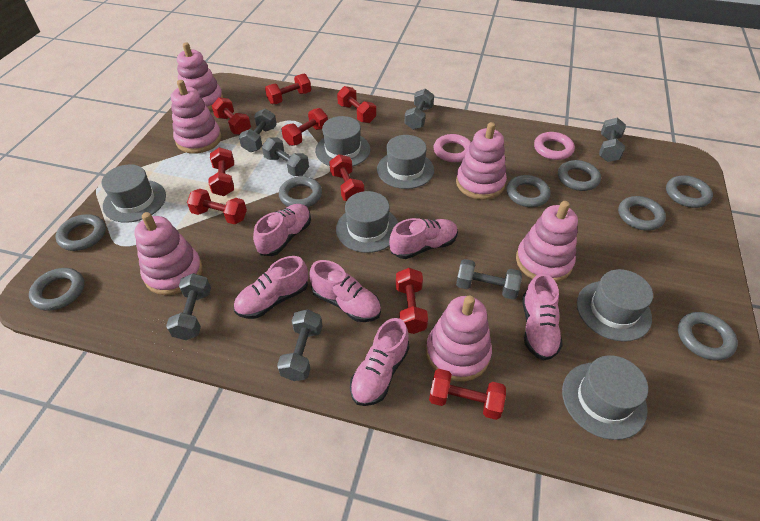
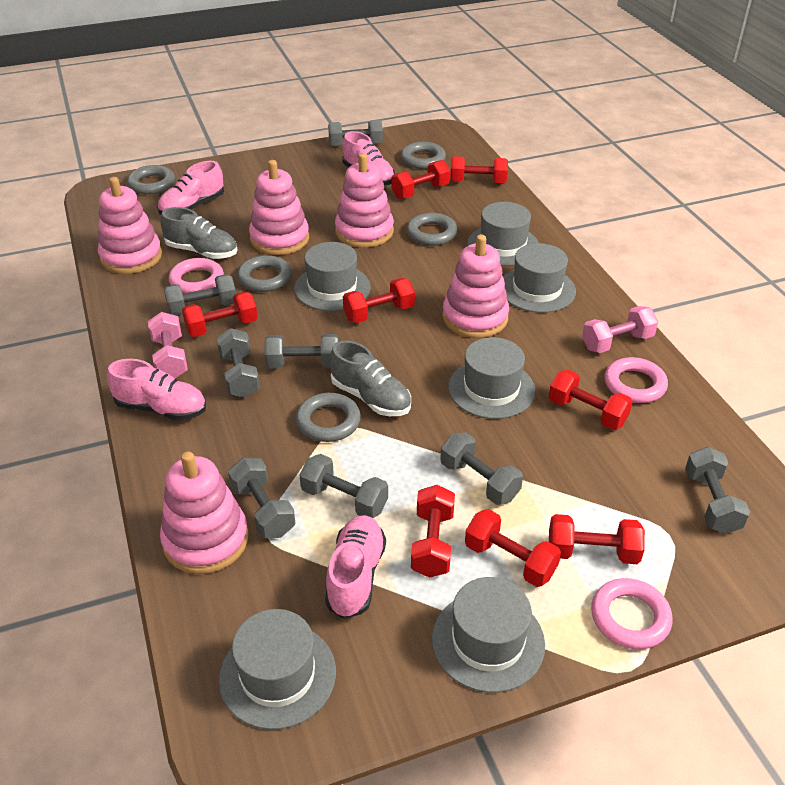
grey dumbbell: 7 -> 8
grey ring: 8 -> 5
grey shoe: 0 -> 2
pink dumbbell: 0 -> 2
pink ring: 2 -> 3
pink shoe: 6 -> 4
pink stacking toy: 6 -> 5
red dumbbell: 9 -> 8

